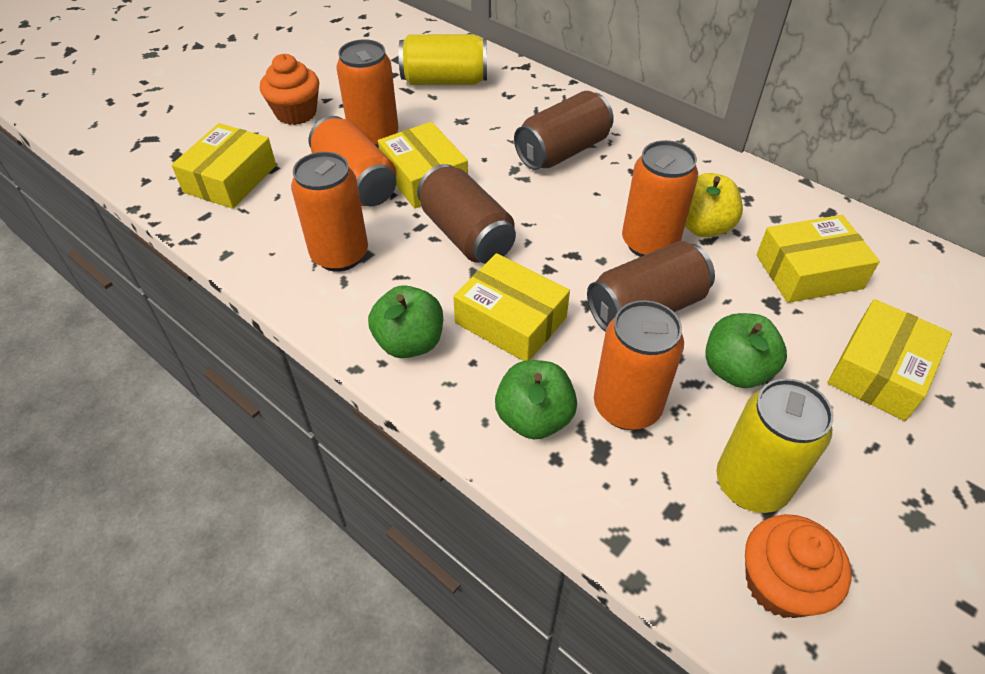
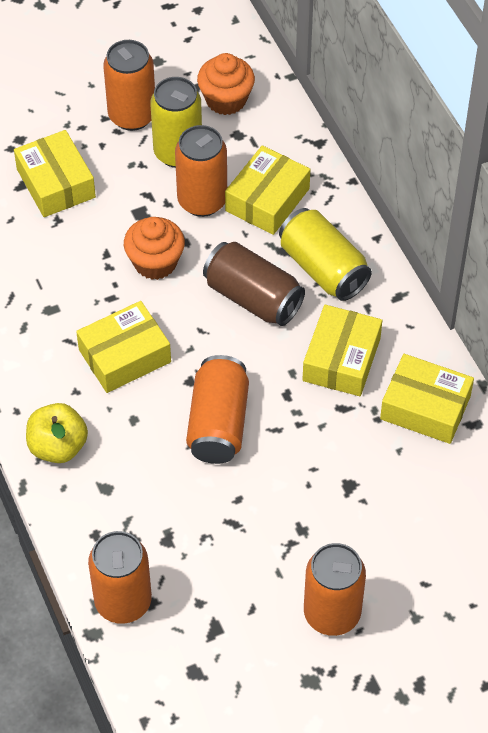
brown can: 3 -> 1
green apple: 3 -> 0

